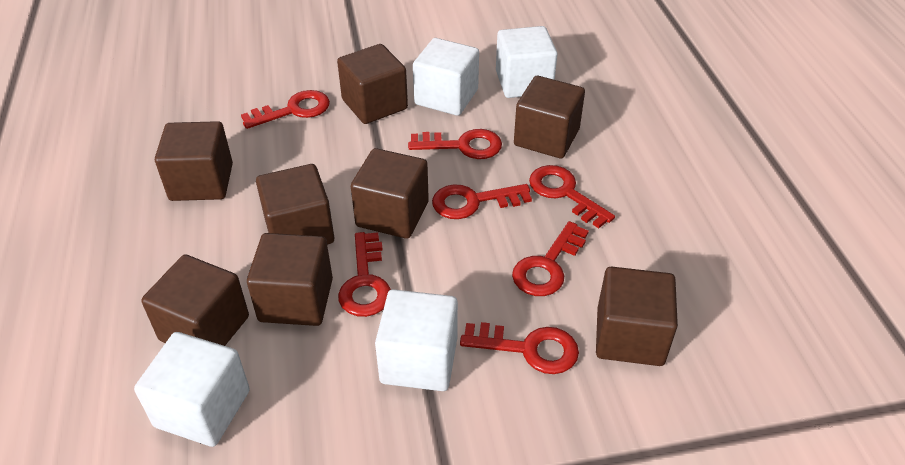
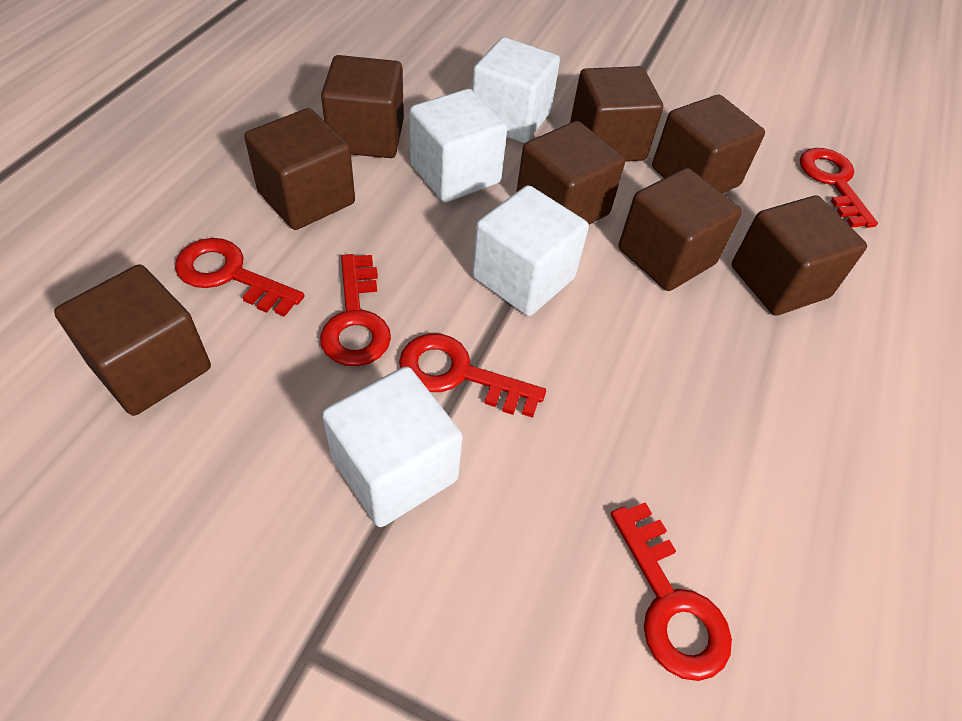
red key: 7 -> 5

